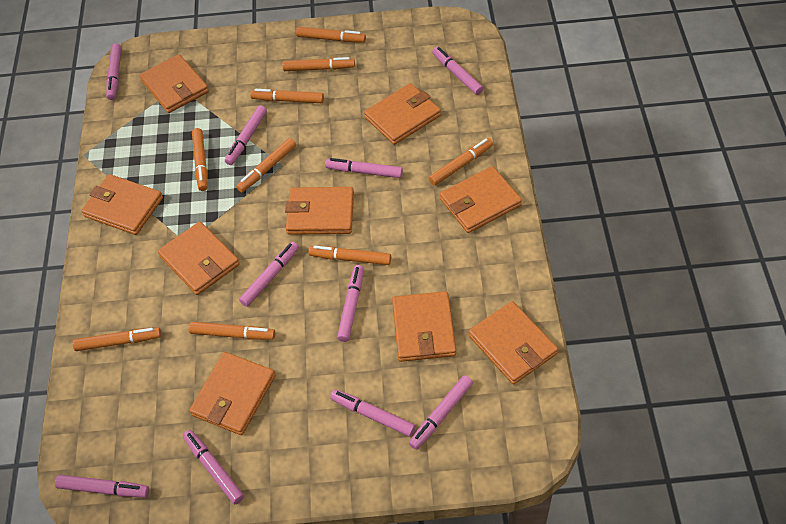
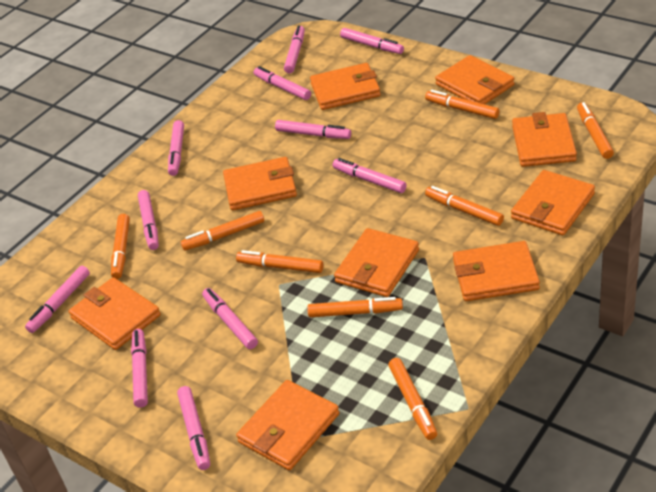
orange marker: 9 -> 8
pink marker: 10 -> 11

